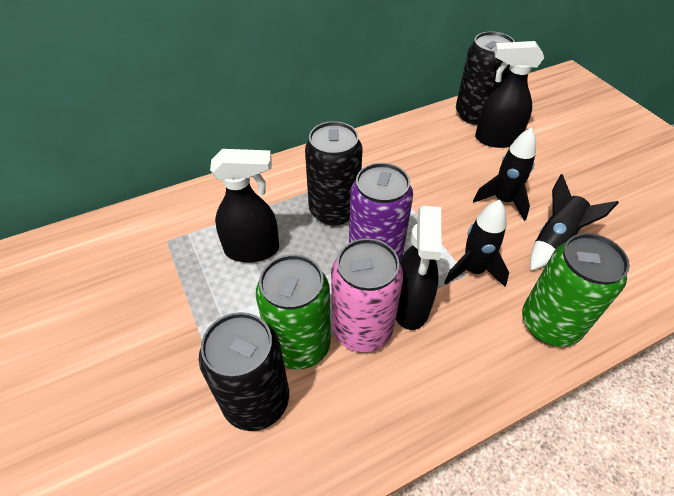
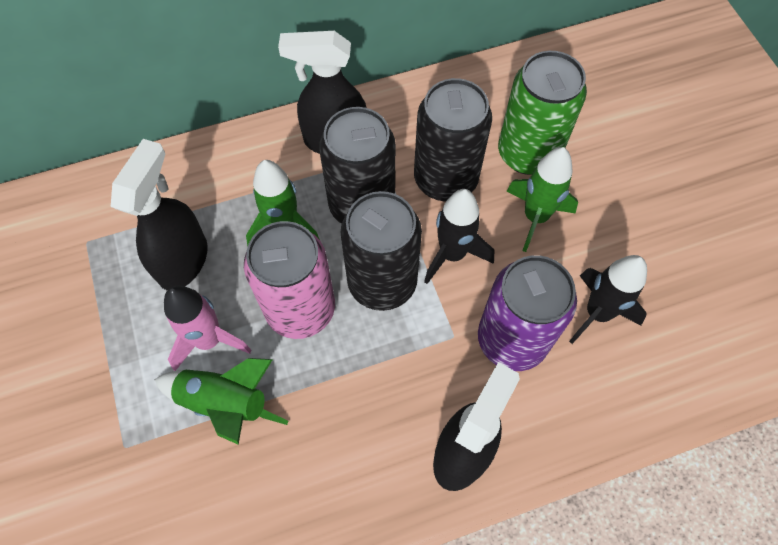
black rocket: 3 -> 2
green can: 2 -> 1
green rocket: 0 -> 3
pink rocket: 0 -> 1

